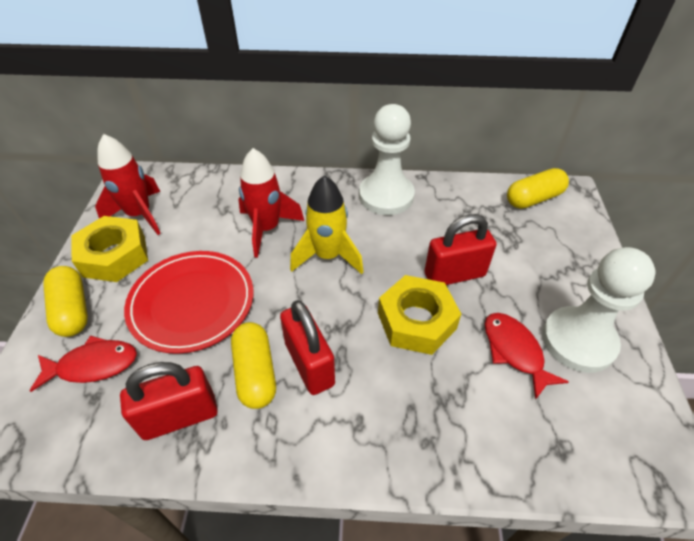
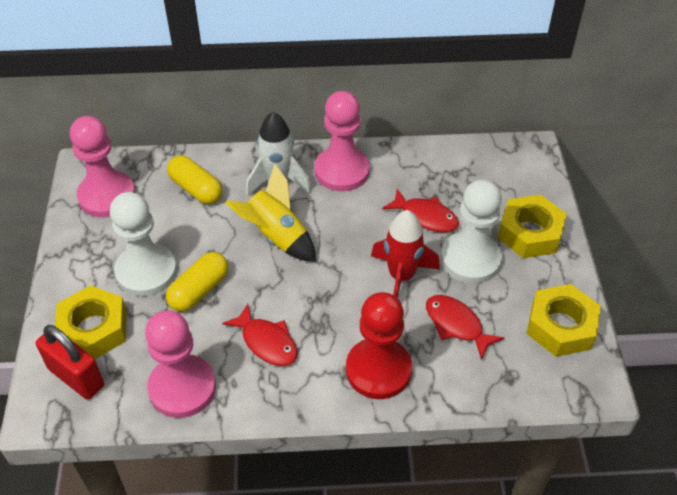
pink pawn: 0 -> 3
red fish: 2 -> 3
red padlock: 3 -> 1
red pawn: 0 -> 1
red plate: 1 -> 0
red rocket: 2 -> 1
white rocket: 0 -> 1
yellow capsule: 3 -> 2
yellow nut: 2 -> 3

